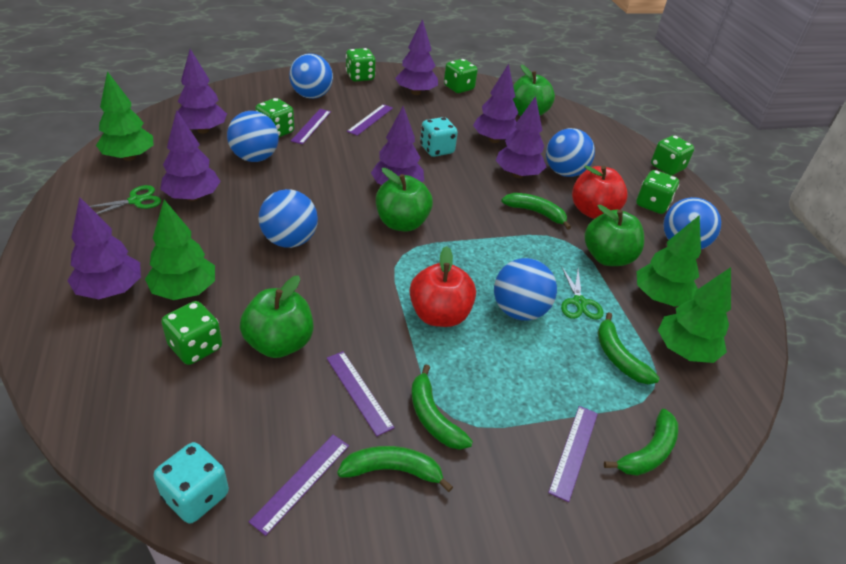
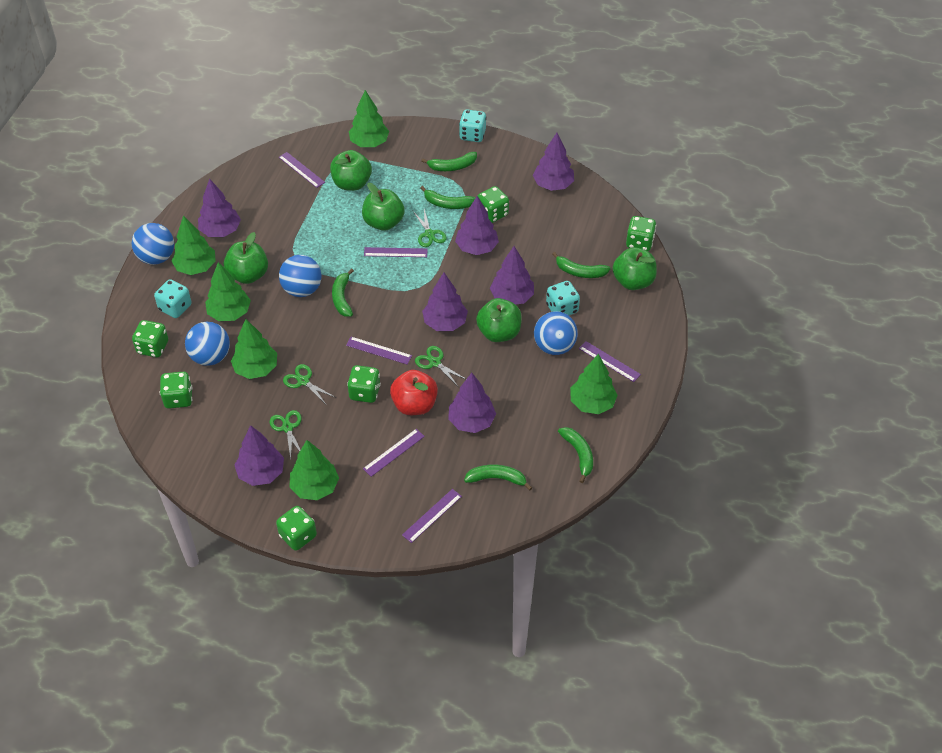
blue ball: 6 -> 4
green apple: 4 -> 5
green banana: 5 -> 6
green scissors: 2 -> 4
green tree: 4 -> 6
purple ruler: 5 -> 6
red apple: 2 -> 1
turquoise dice: 2 -> 3

